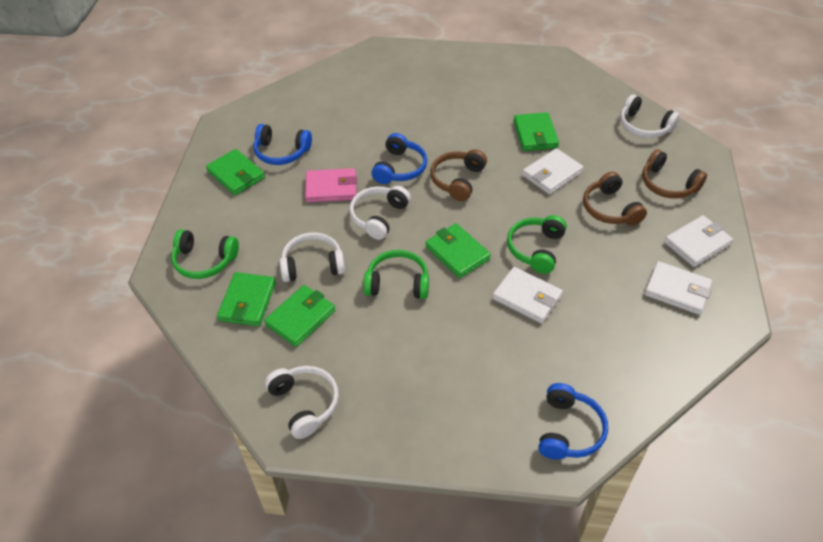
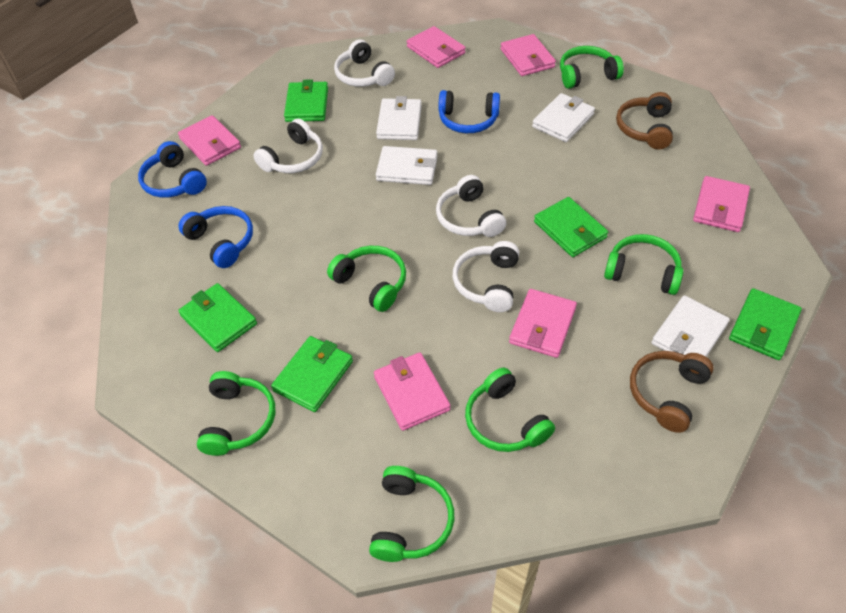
brown headphones: 3 -> 2
green headphones: 3 -> 6
pink wallet: 1 -> 6

